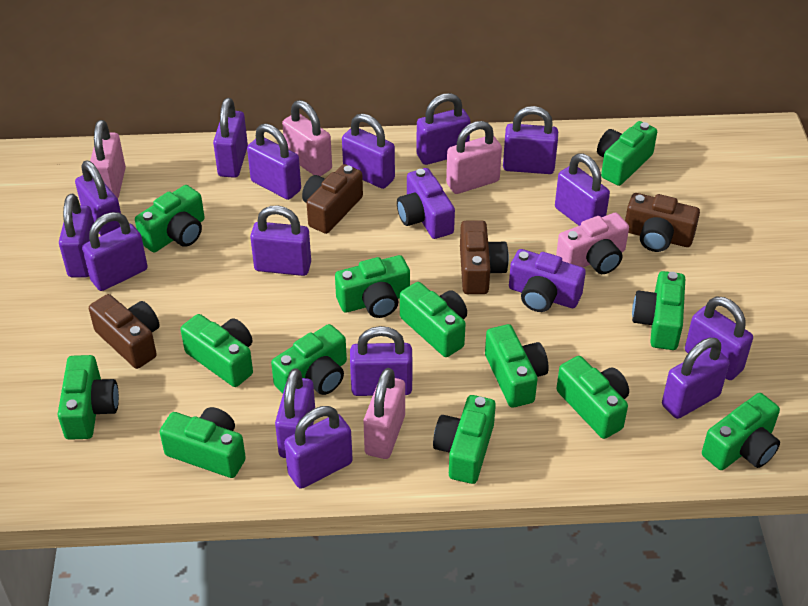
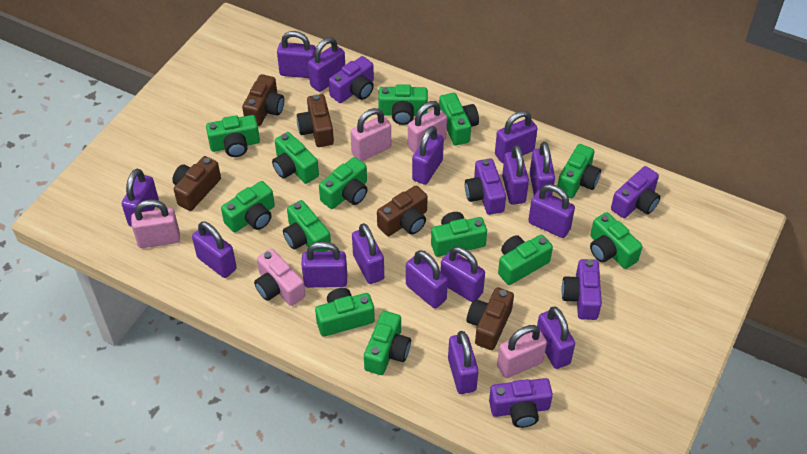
brown camera: 4 -> 5
purple camera: 2 -> 5

